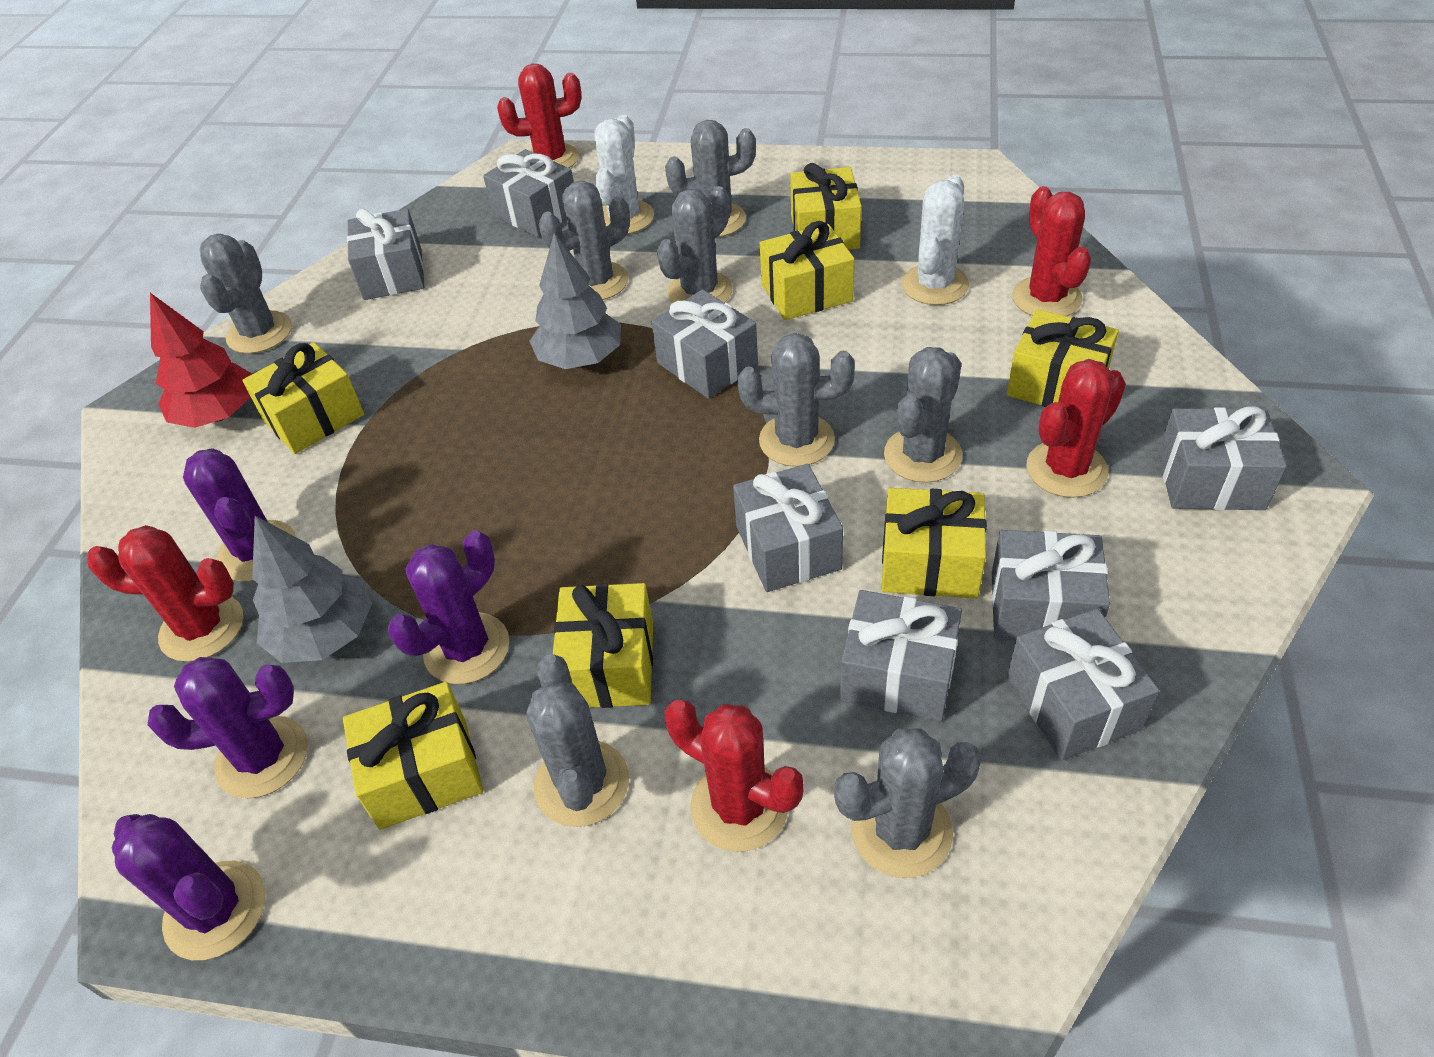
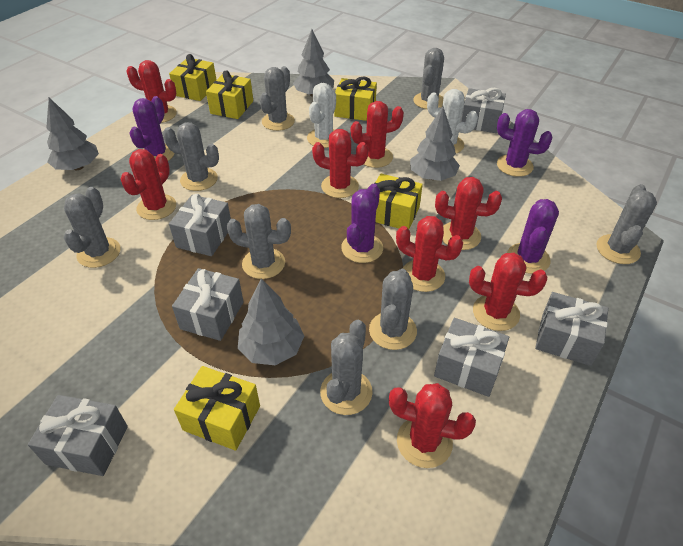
grey gift: 8 -> 6
grey tree: 2 -> 4
red cactus: 5 -> 8
red tree: 1 -> 0
yellow gift: 7 -> 5

